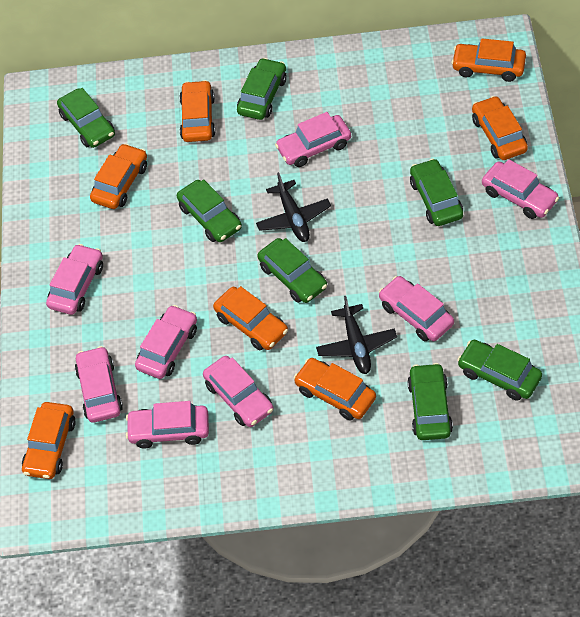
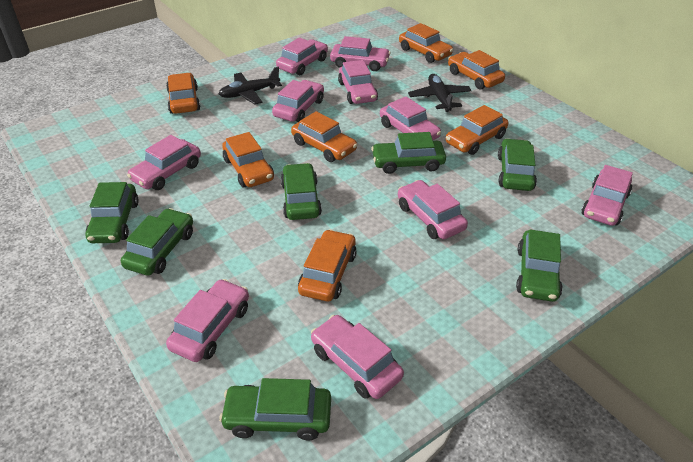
pink car: 8 -> 10

